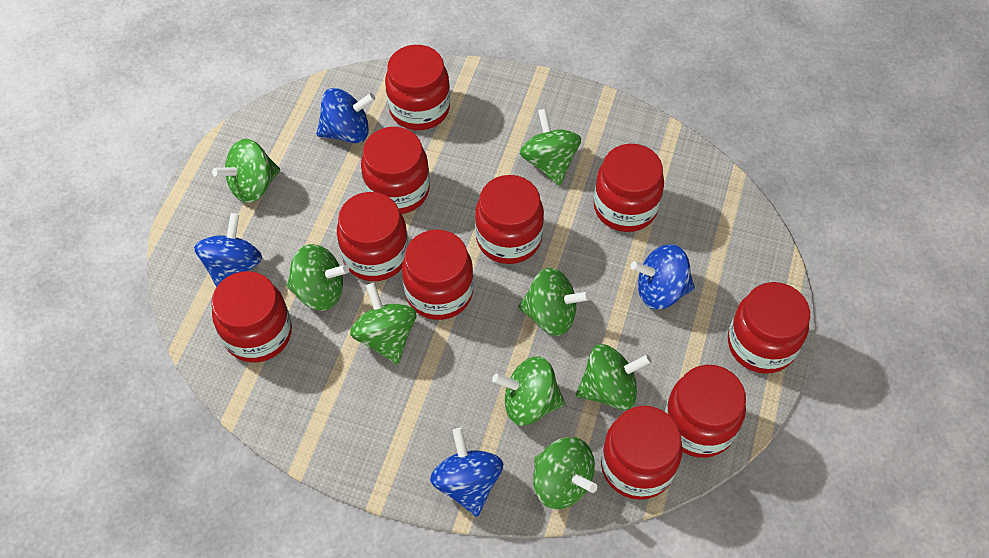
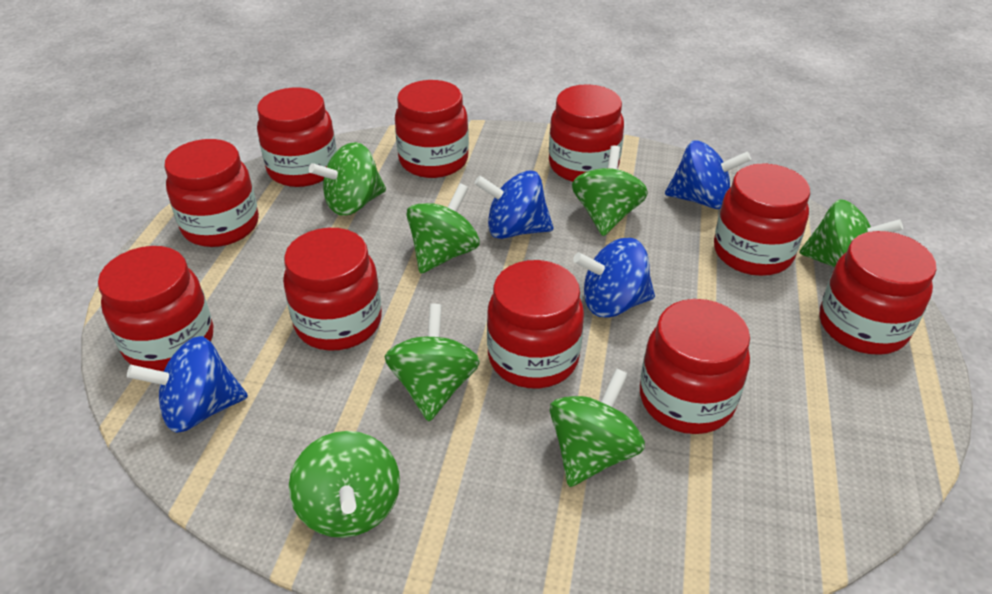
green spinning top: 8 -> 7

